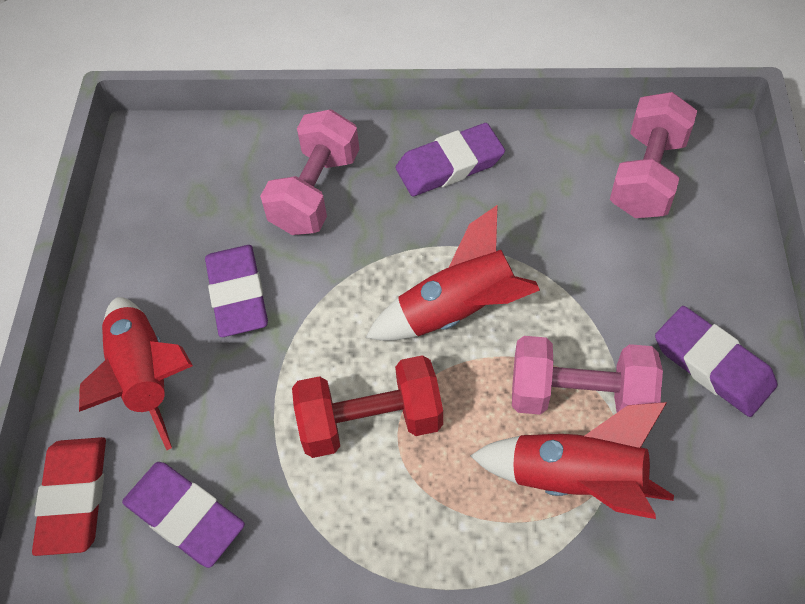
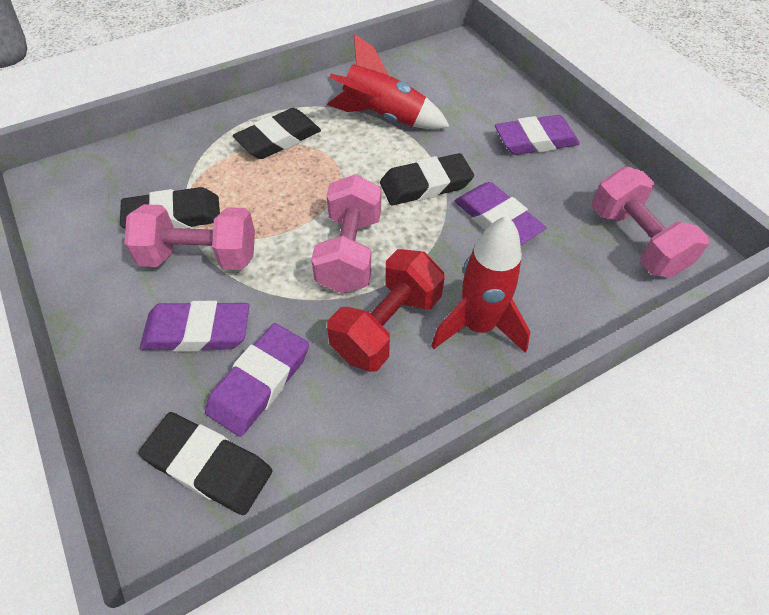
black eraser: 0 -> 4
red eraser: 1 -> 0
red rocket: 3 -> 2

